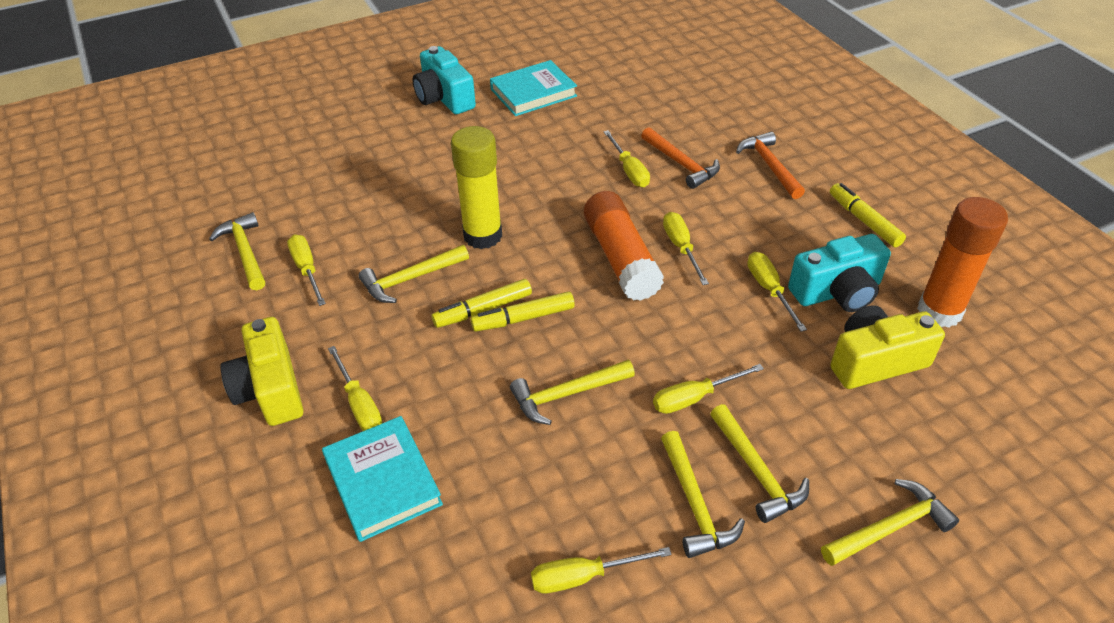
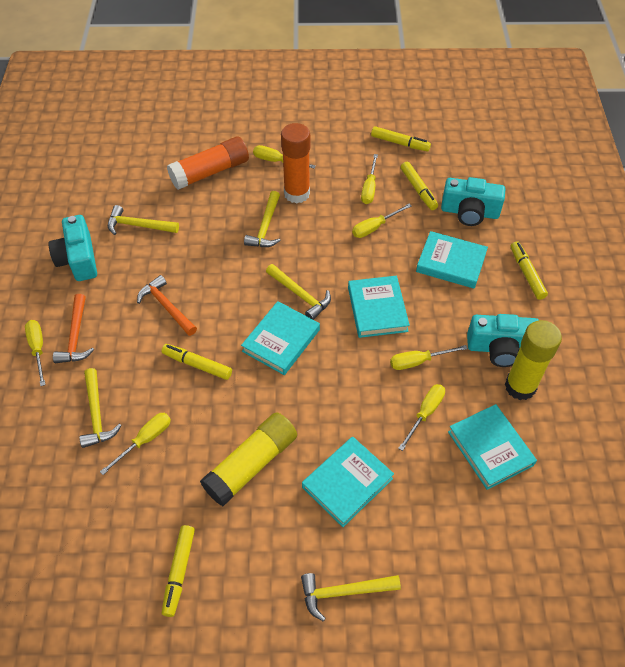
turquoise book: 2 -> 5
turquoise camera: 2 -> 3
yellow camera: 2 -> 0
yellow glue stick: 1 -> 2
yellow hammer: 6 -> 5
yellow marker: 3 -> 5

